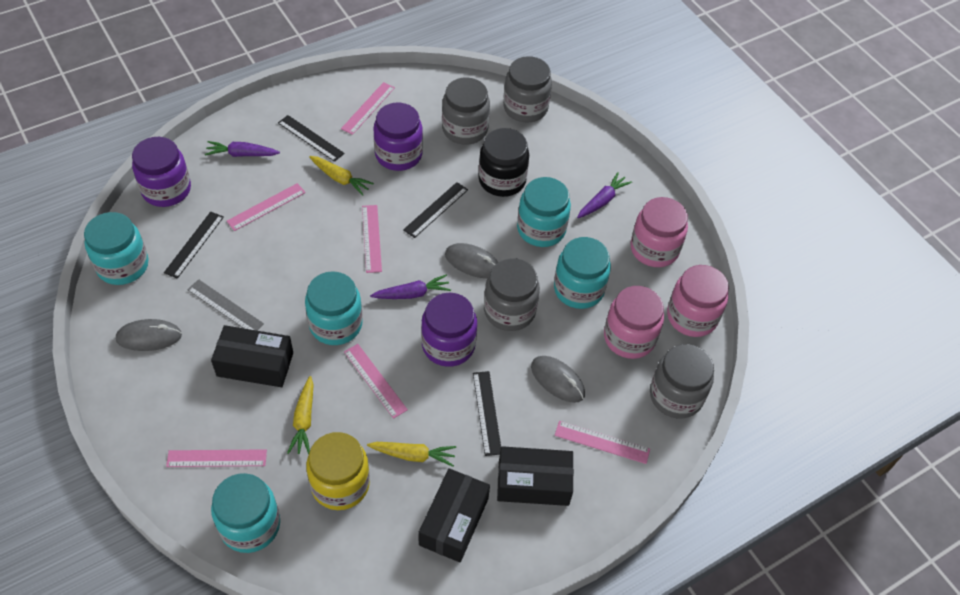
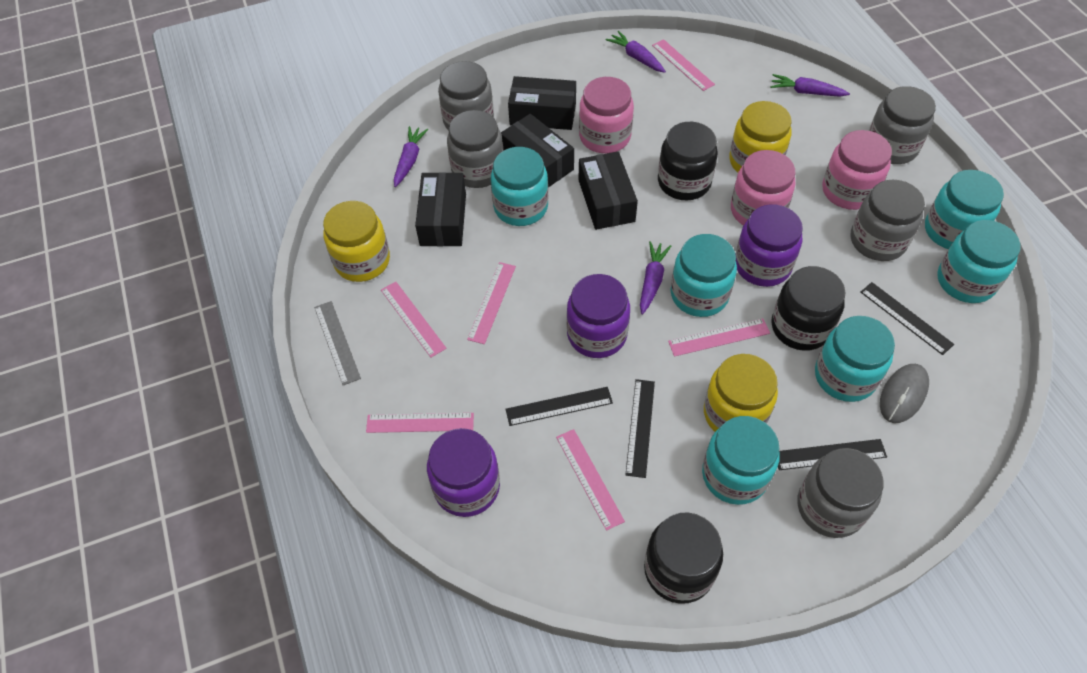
black box: 3 -> 4
black jar: 1 -> 3
grey jar: 4 -> 5
grey mouse: 3 -> 1
purple carrot: 3 -> 4
turquoise jar: 5 -> 6
yellow carrot: 3 -> 0
yellow jar: 1 -> 3

